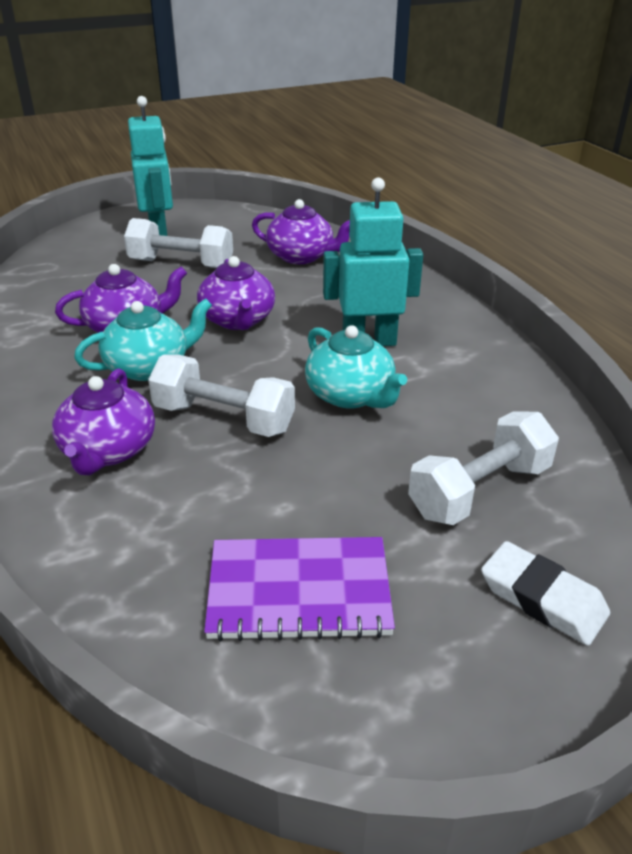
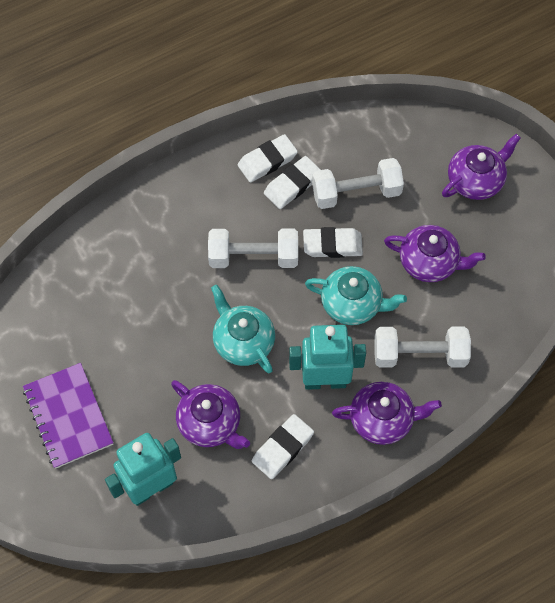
white eraser: 1 -> 4

